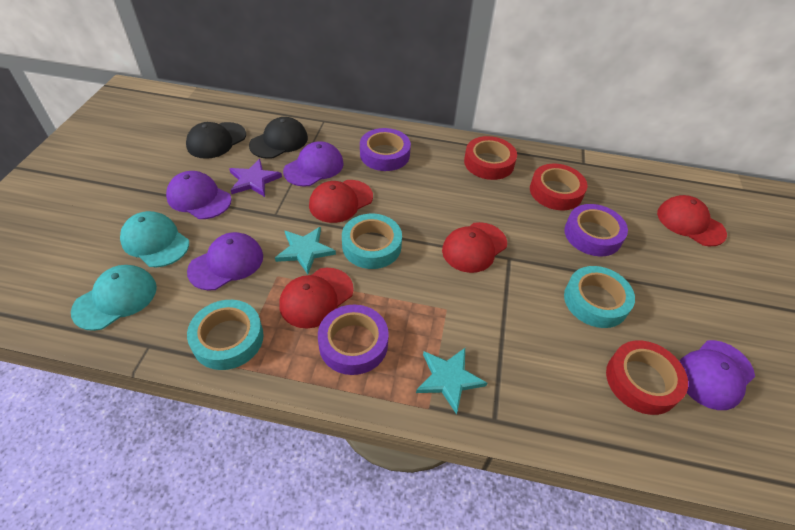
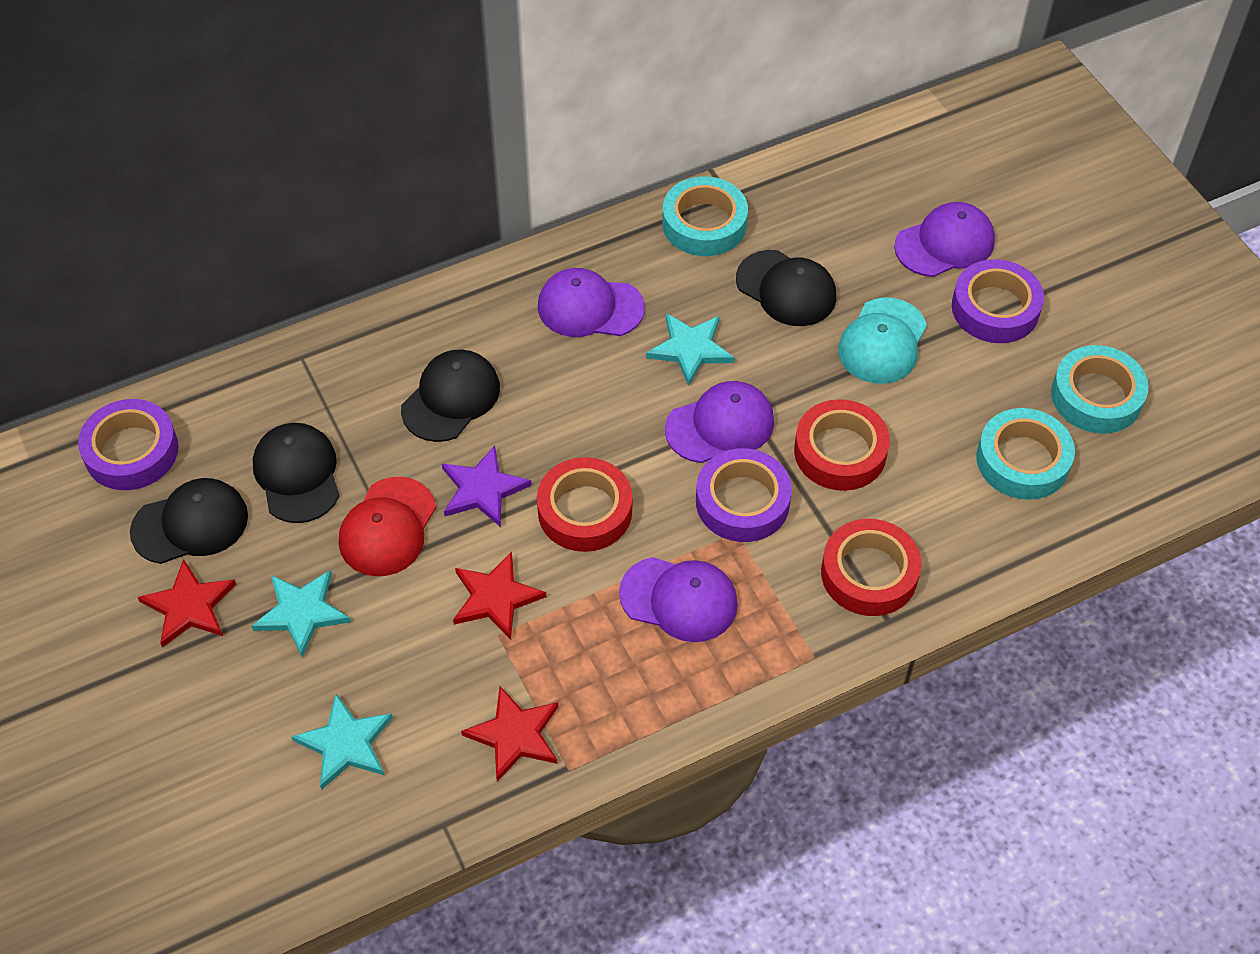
black cap: 2 -> 4
red cap: 4 -> 1
red star: 0 -> 3
turquoise cap: 2 -> 1
turquoise star: 2 -> 3

